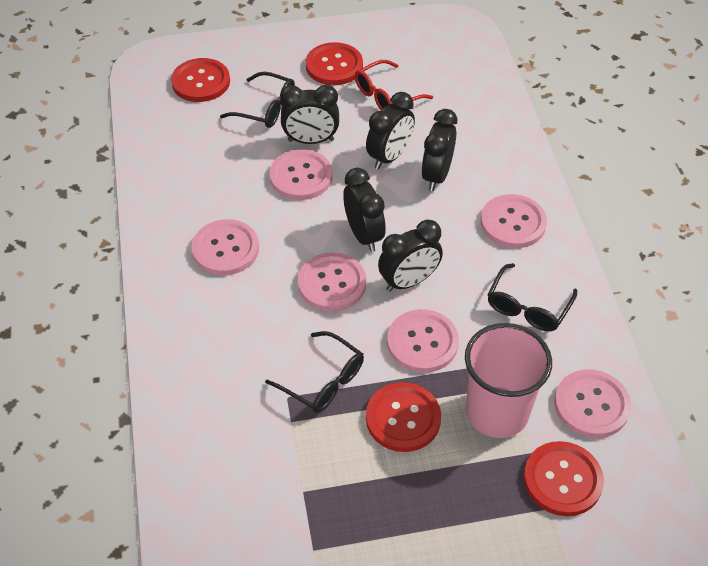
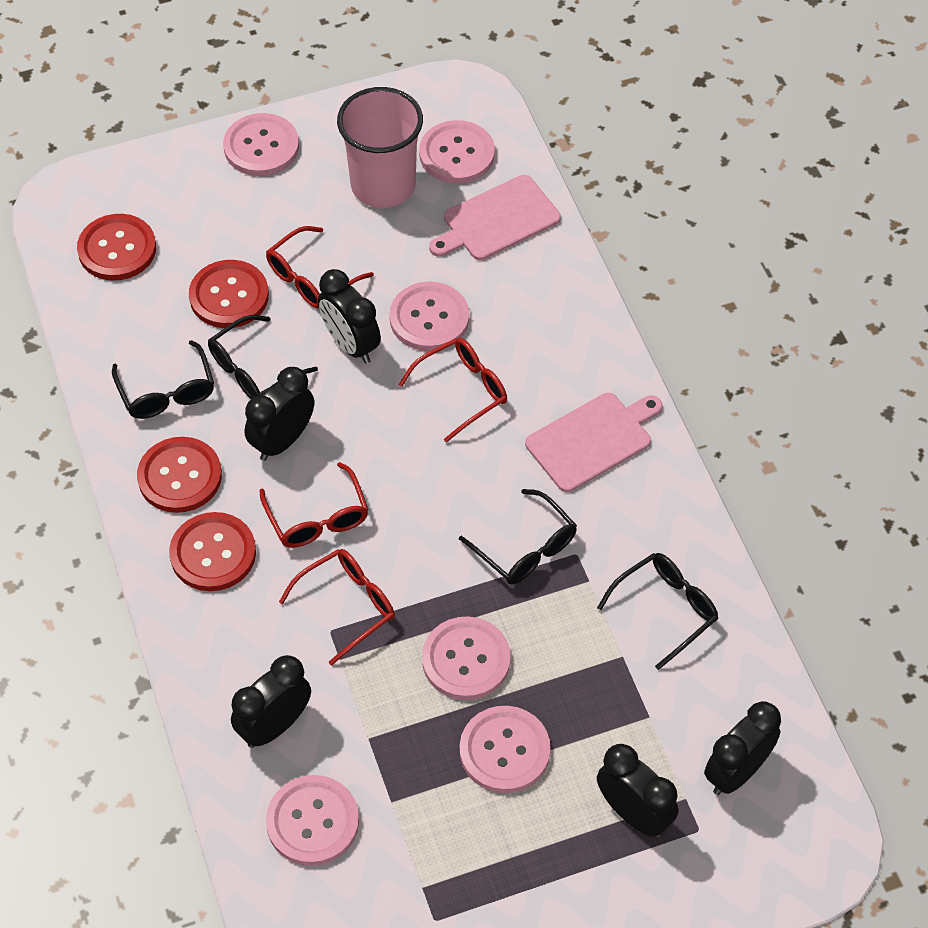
black glasses: 3 -> 4
pink cutting board: 0 -> 2
red glasses: 1 -> 4

